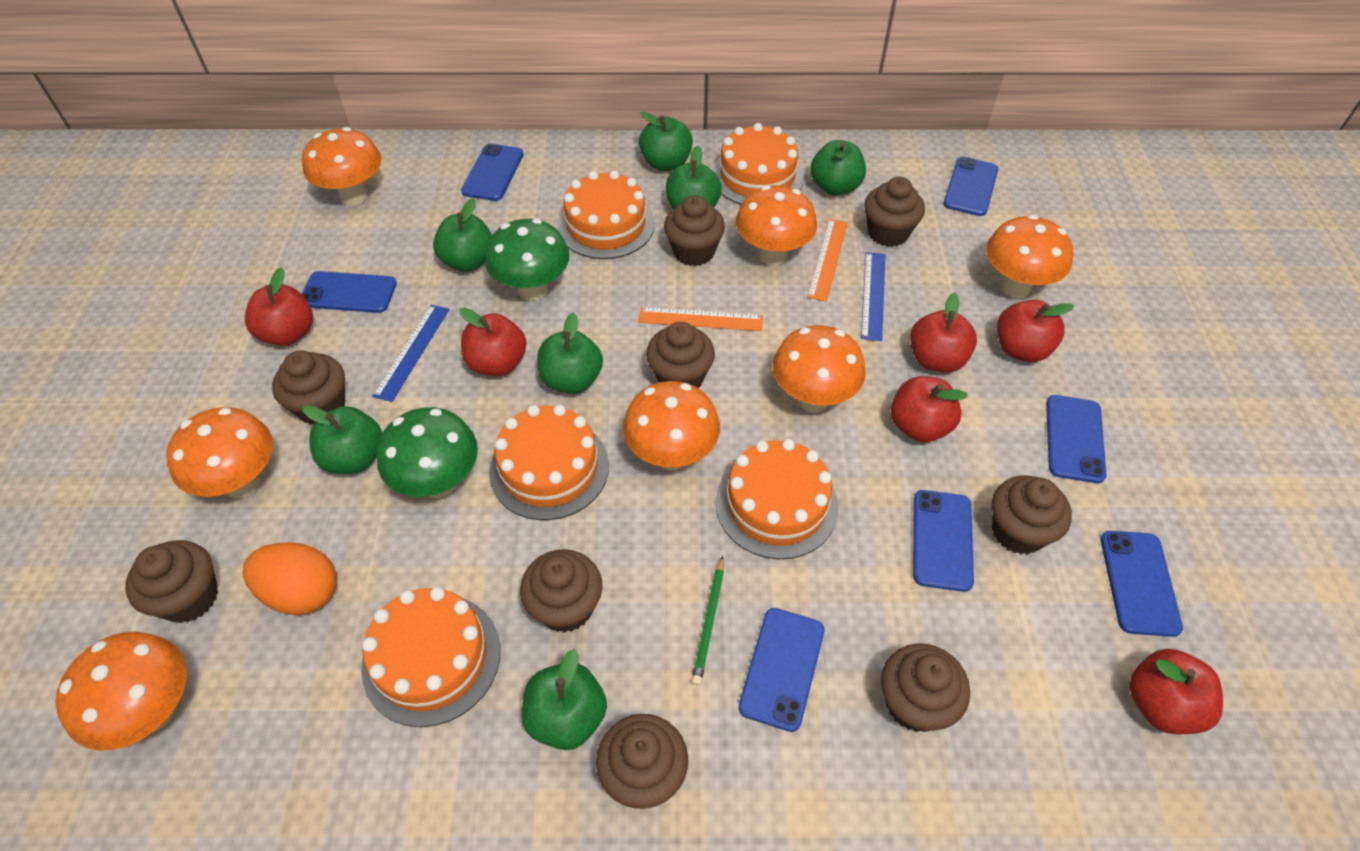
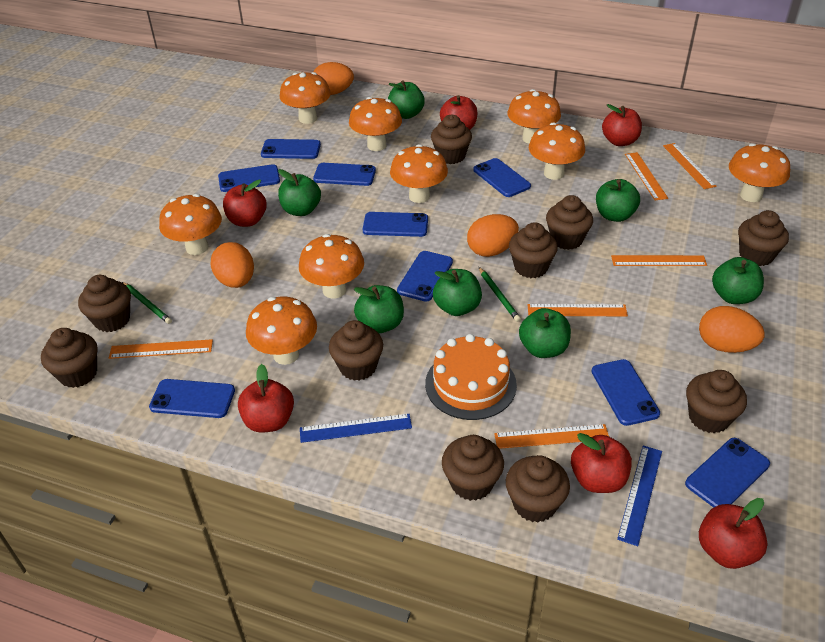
blue phone: 7 -> 9
brown cupcake: 9 -> 10
green mushroom: 2 -> 0
green pencil: 1 -> 2
orange cake: 5 -> 1
orange egg: 1 -> 4
orange mushroom: 7 -> 9
orange ruler: 2 -> 6

